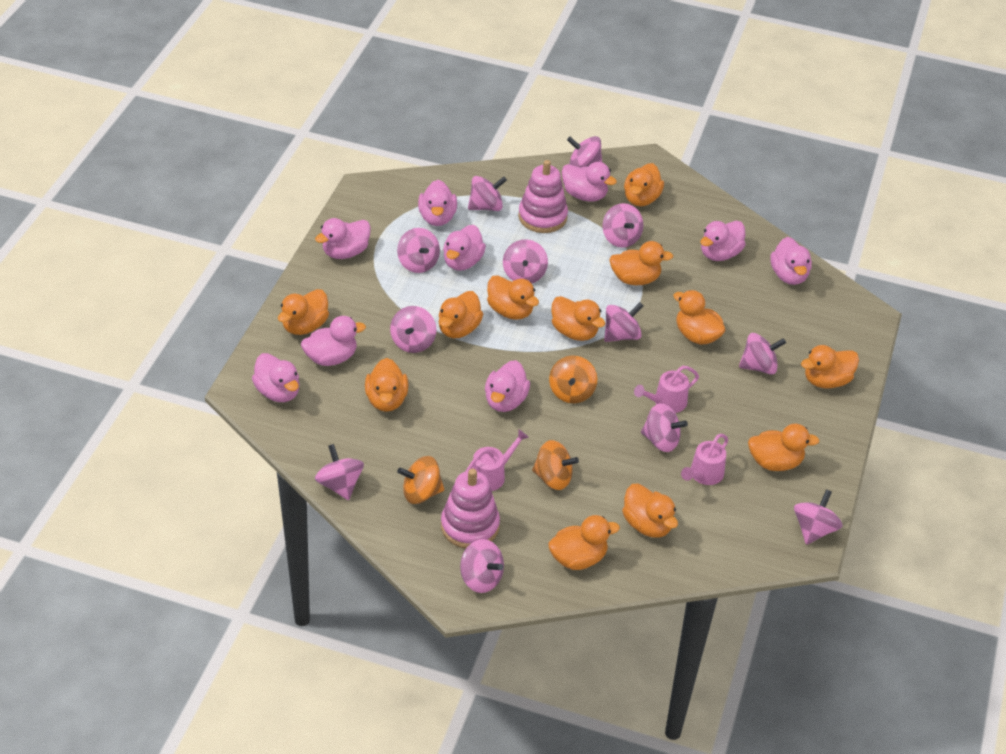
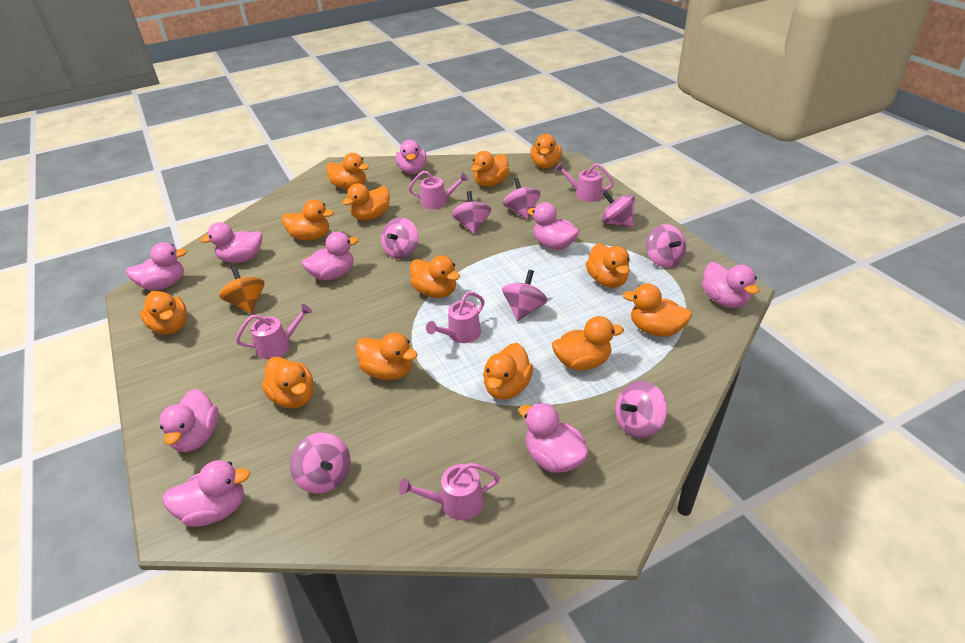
orange duck: 12 -> 13
orange spinning top: 3 -> 1
pink spinning top: 12 -> 8
pink stacking toy: 2 -> 0
pink watering can: 3 -> 5

